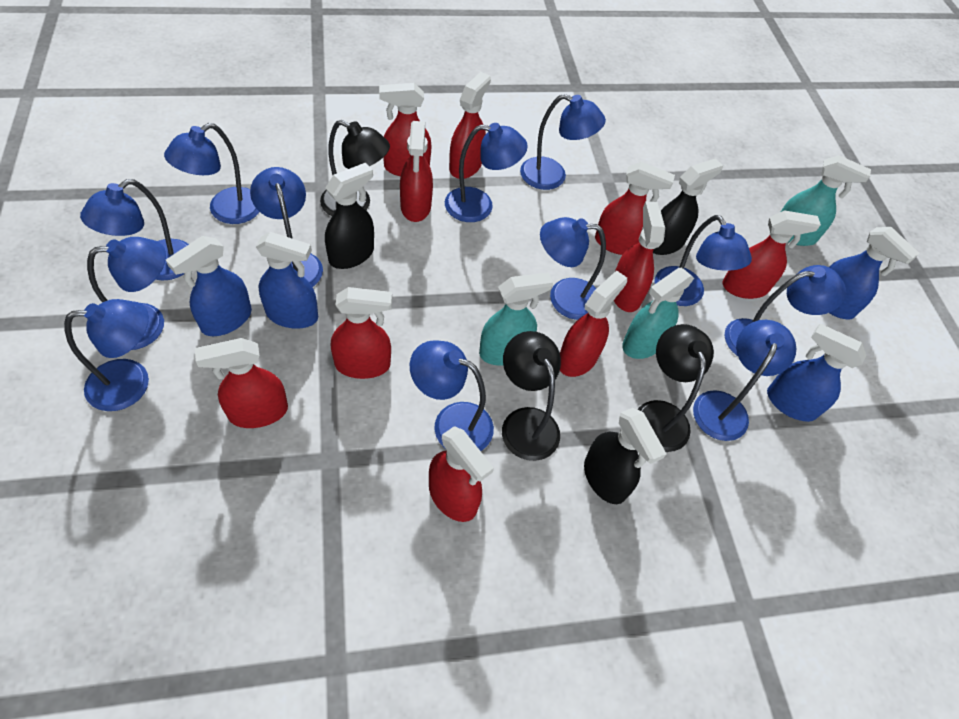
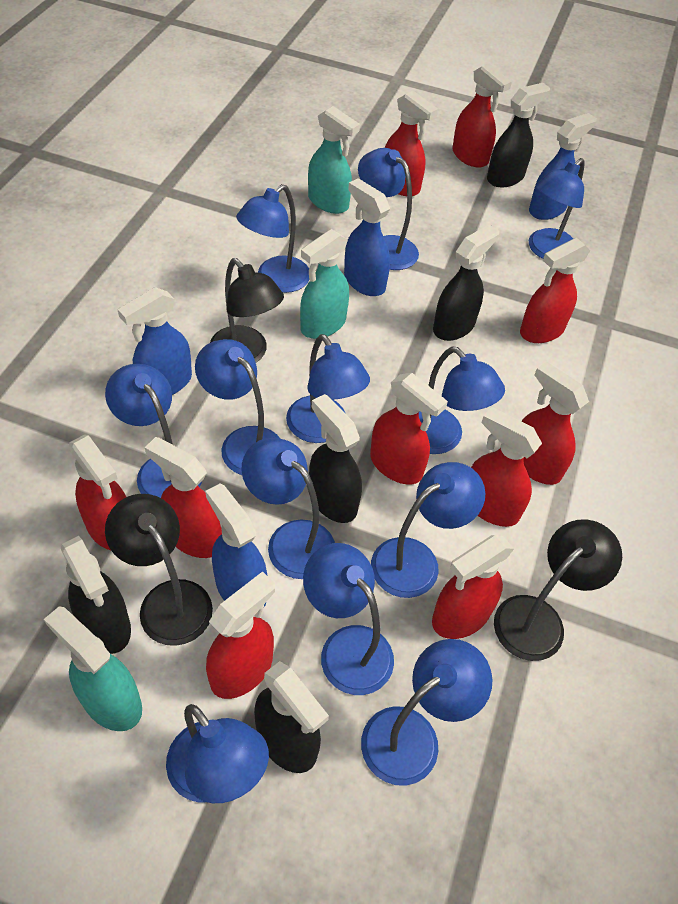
black spray bottle: 3 -> 5

